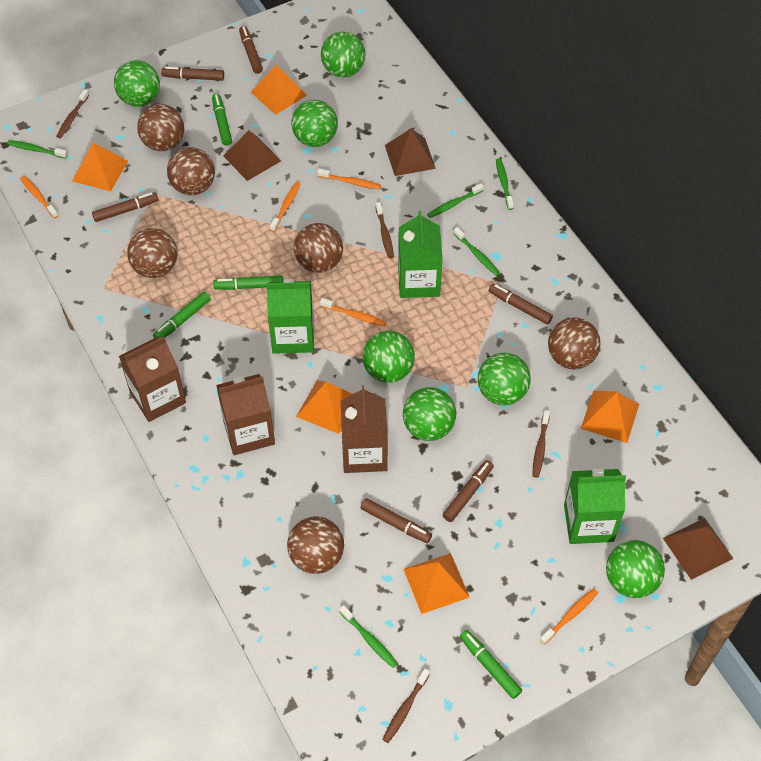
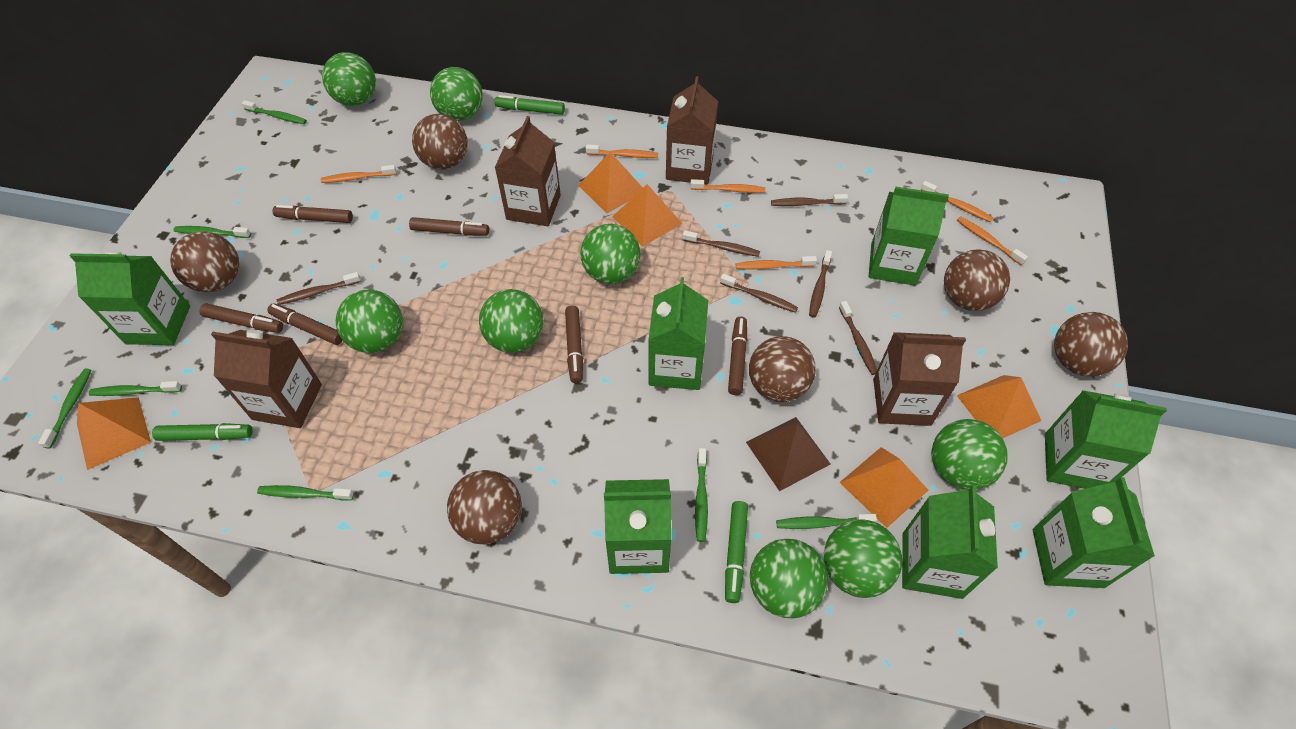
brown carton: 3 -> 4
brown pyramid: 3 -> 1
brown toothbrush: 4 -> 6
green ball: 7 -> 8
green carton: 3 -> 7
green marker: 4 -> 3
green toothbrush: 5 -> 7
orange toothbrush: 5 -> 6

